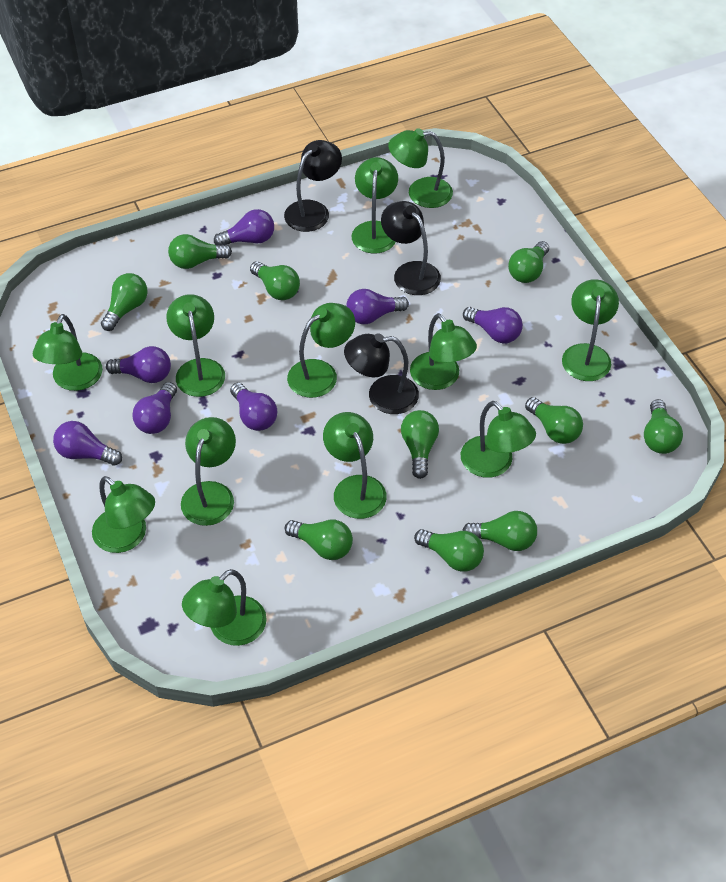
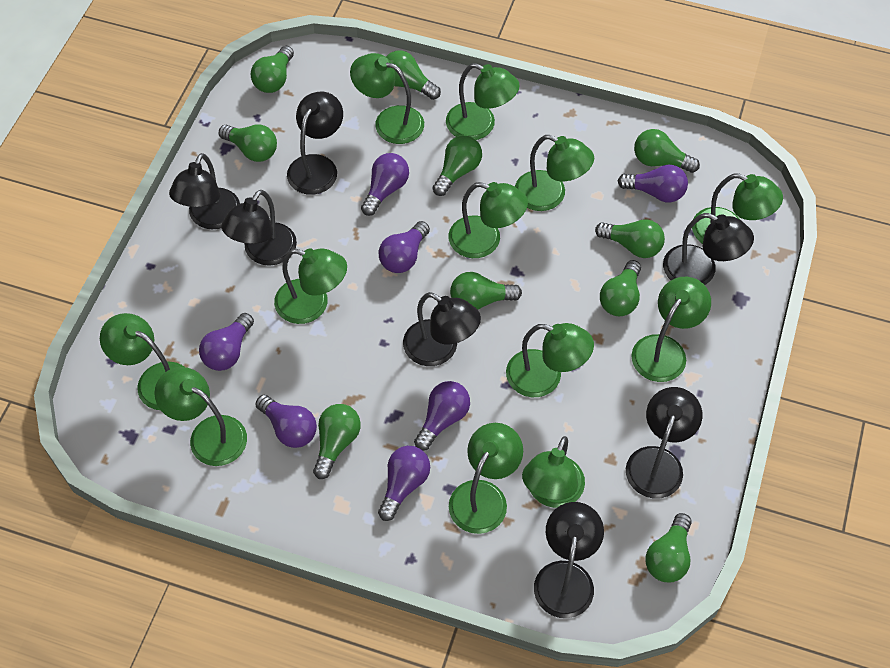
black lamp: 3 -> 7

